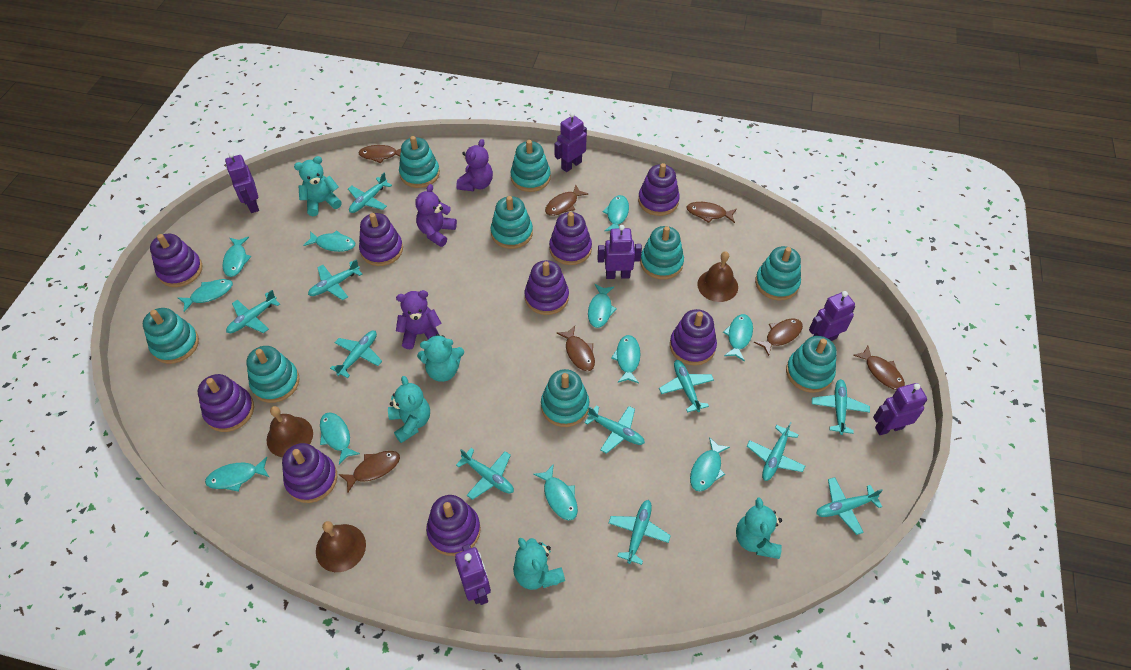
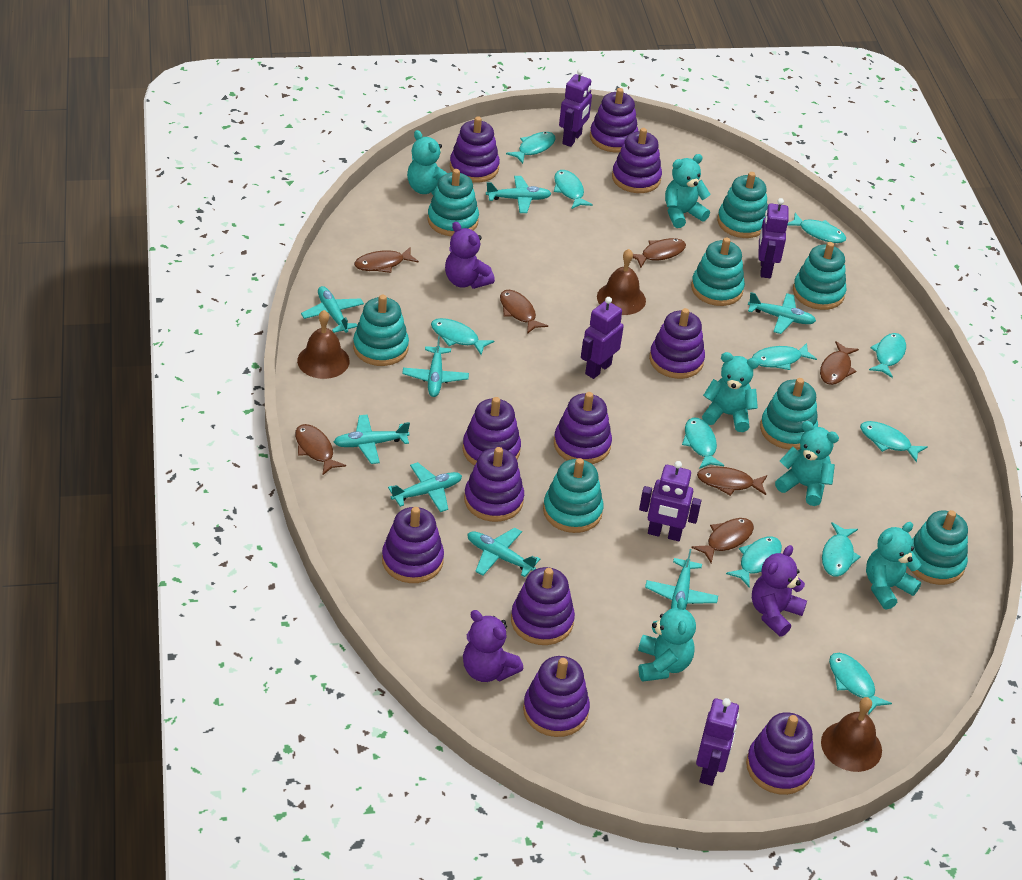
purple robot: 6 -> 5
purple stacking toy: 9 -> 11
turquoise plane: 11 -> 8
turquoise stacking toy: 9 -> 8
turquoise teddy bear: 5 -> 6

